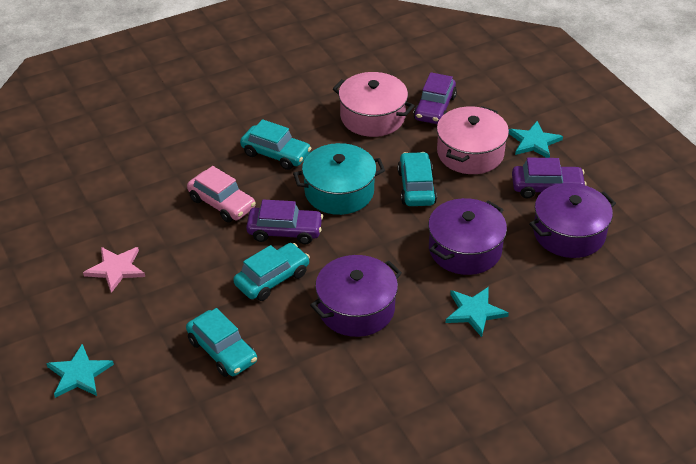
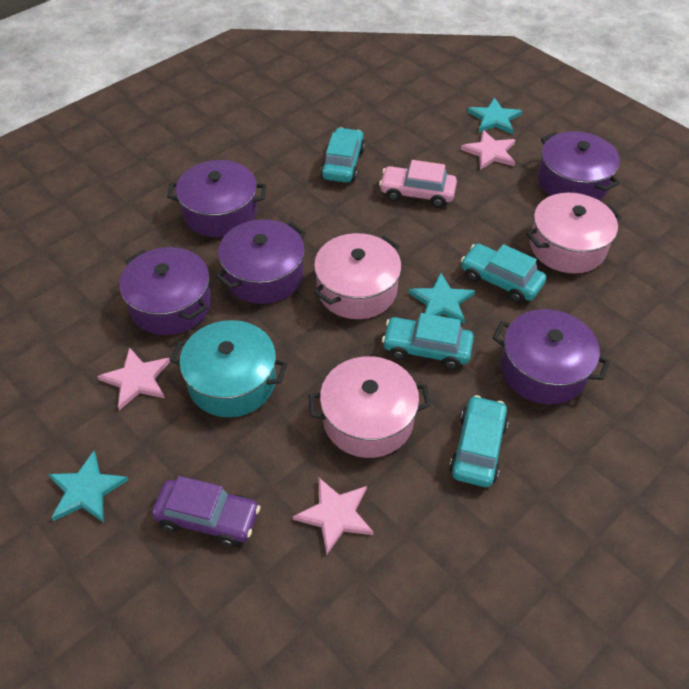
pink pot: 2 -> 3
pink star: 1 -> 3
purple car: 3 -> 1
purple pot: 3 -> 5

